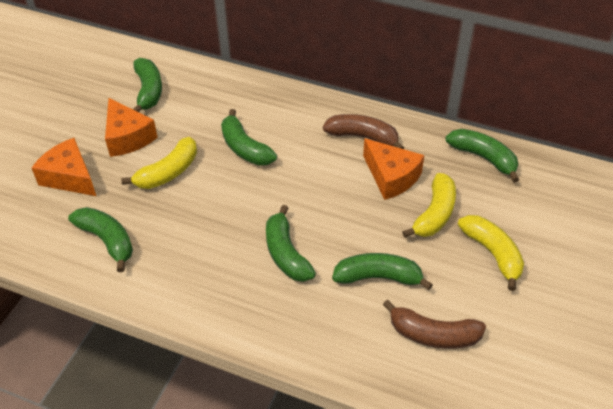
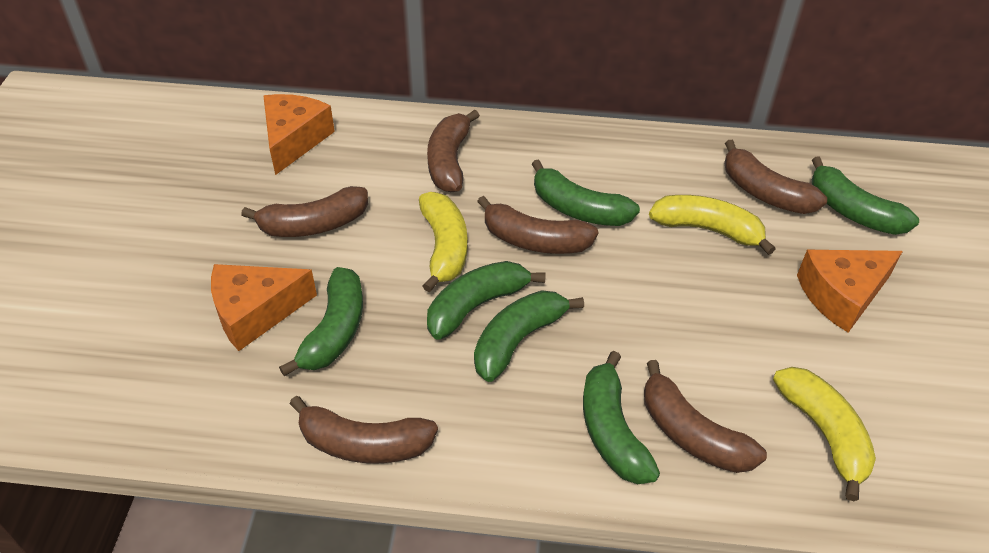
brown banana: 2 -> 6

